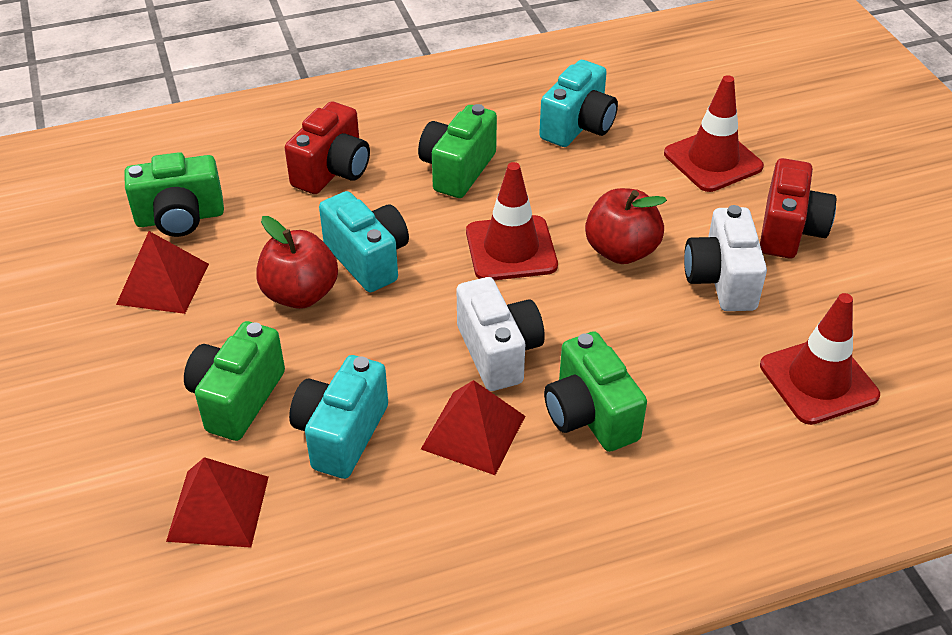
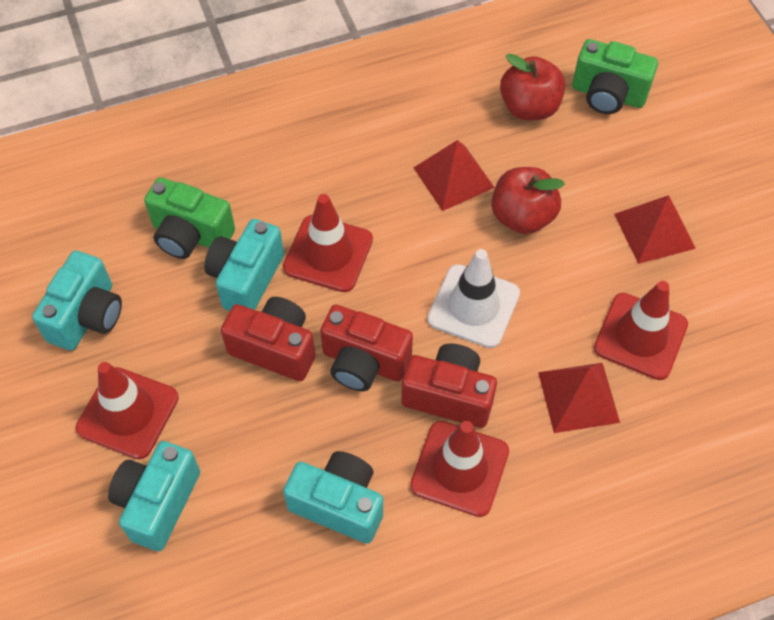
green camera: 4 -> 2
red camera: 2 -> 3
red traffic cone: 3 -> 4
turquoise camera: 3 -> 4
white camera: 2 -> 0
white traffic cone: 0 -> 1

